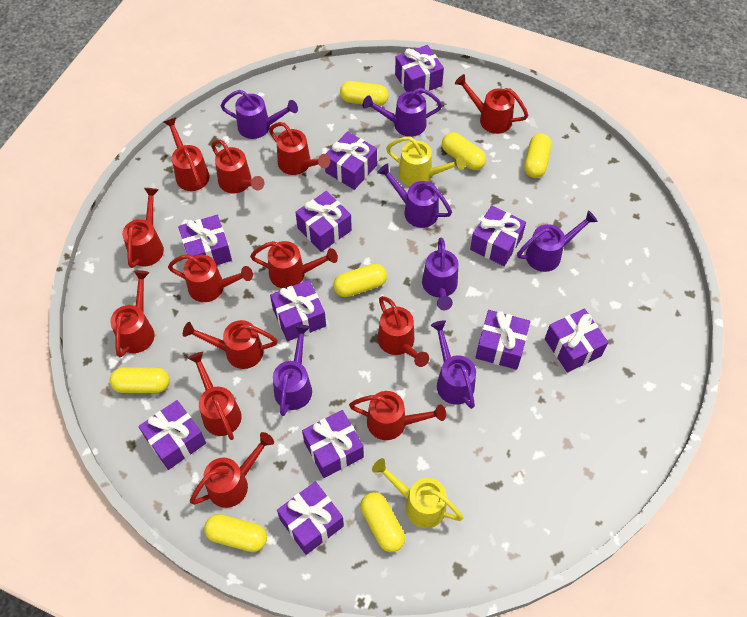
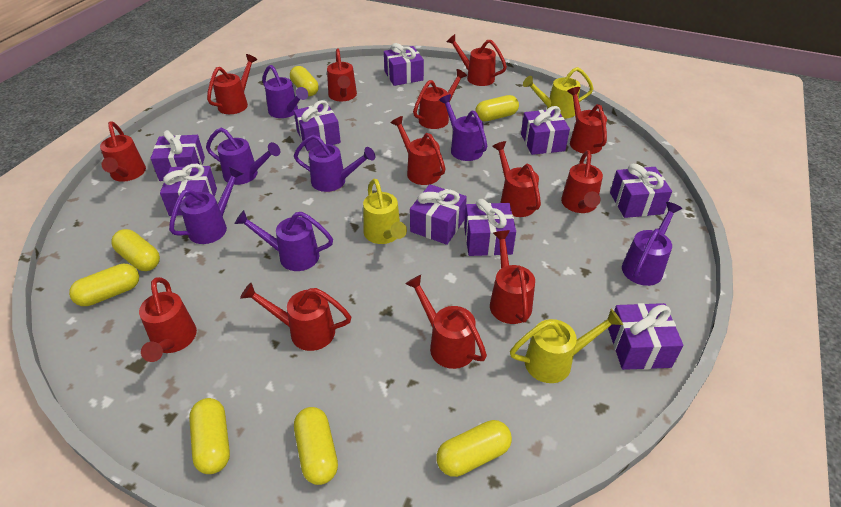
purple gift: 11 -> 9
yellow watering can: 2 -> 3

